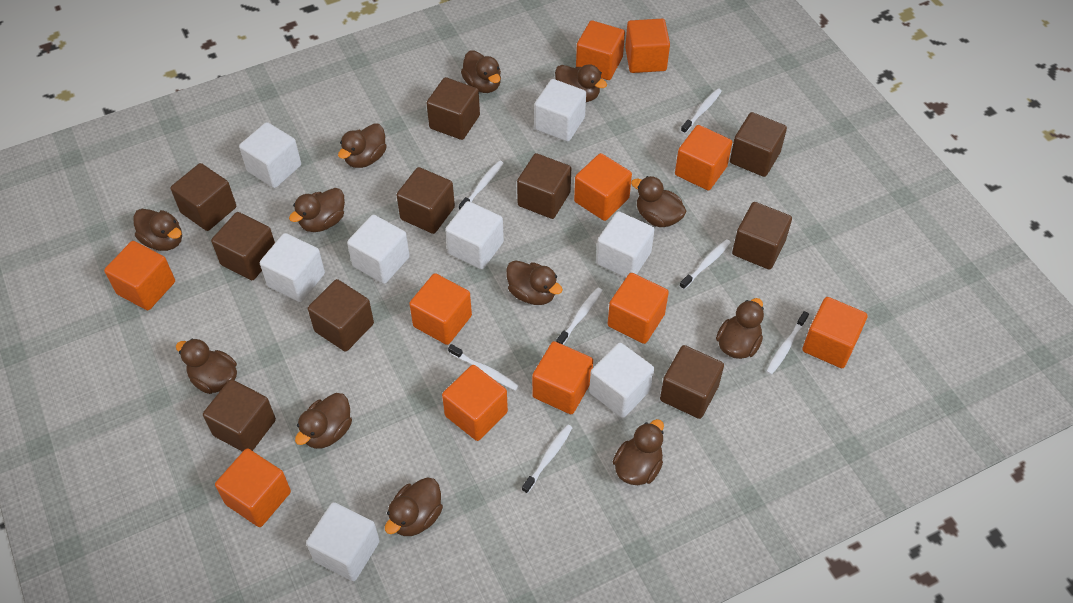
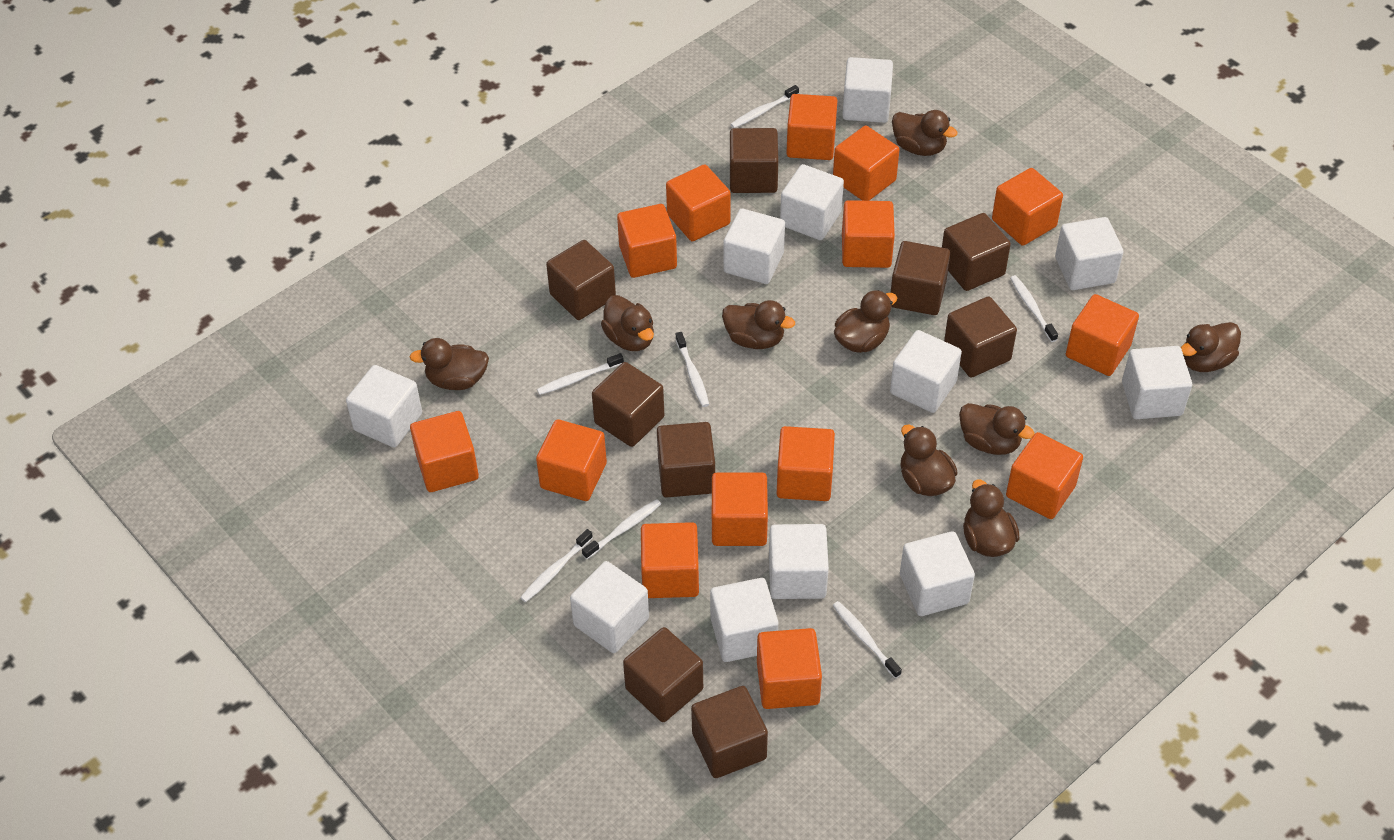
brown cube: 10 -> 9
brown duck: 12 -> 9
orange cube: 11 -> 14
white cube: 8 -> 11

